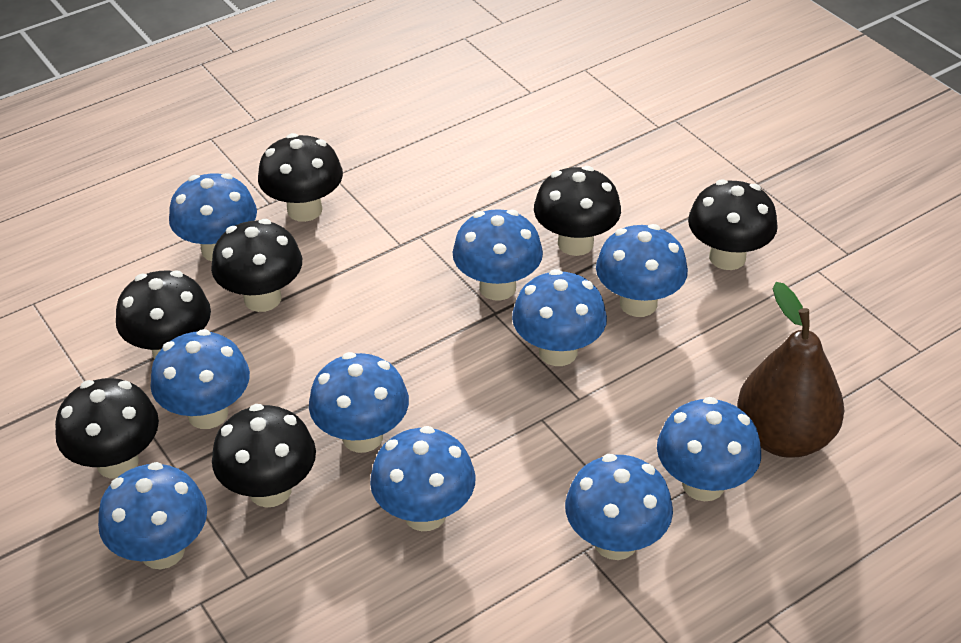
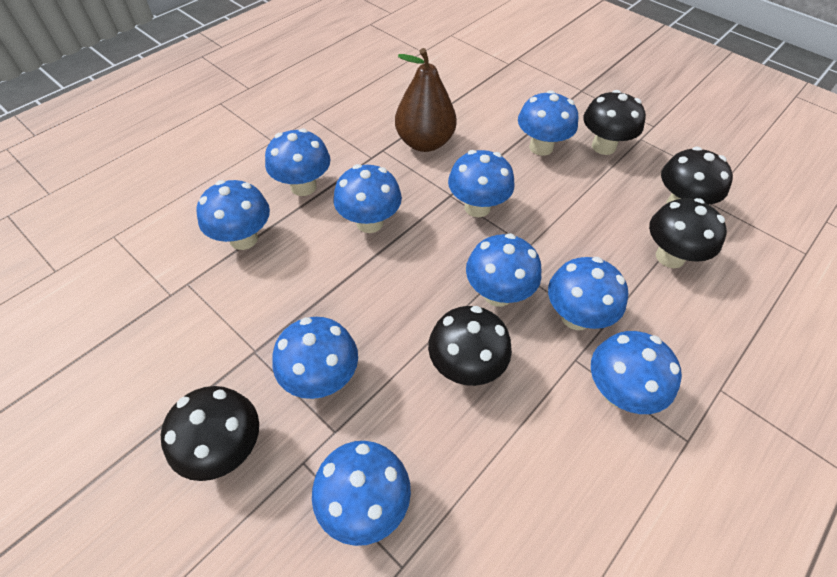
black mushroom: 7 -> 5

